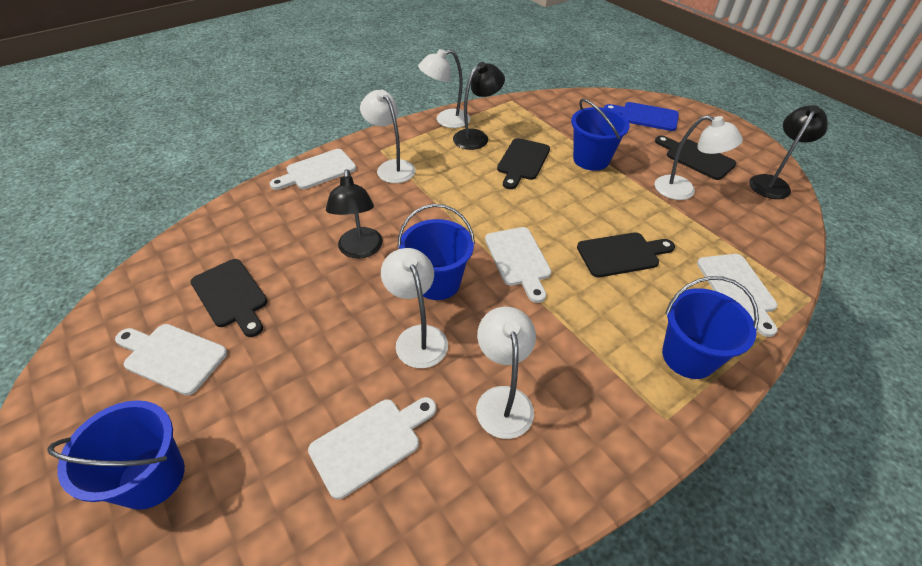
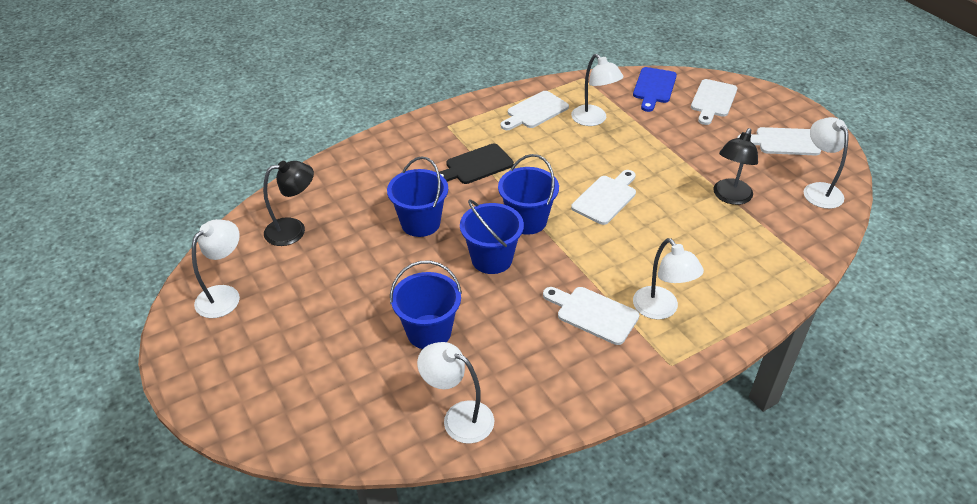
black cutting board: 4 -> 1
black lamp: 3 -> 2

